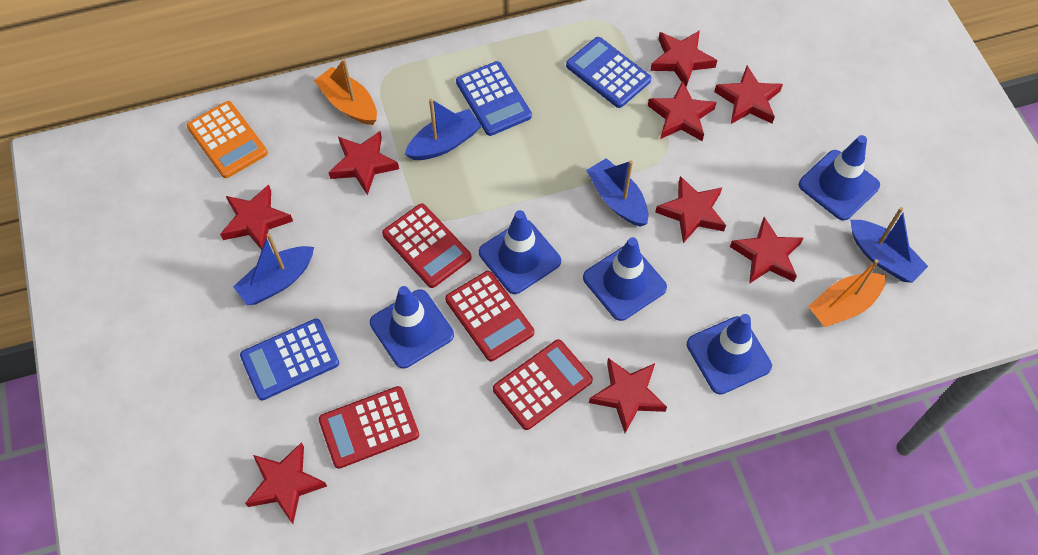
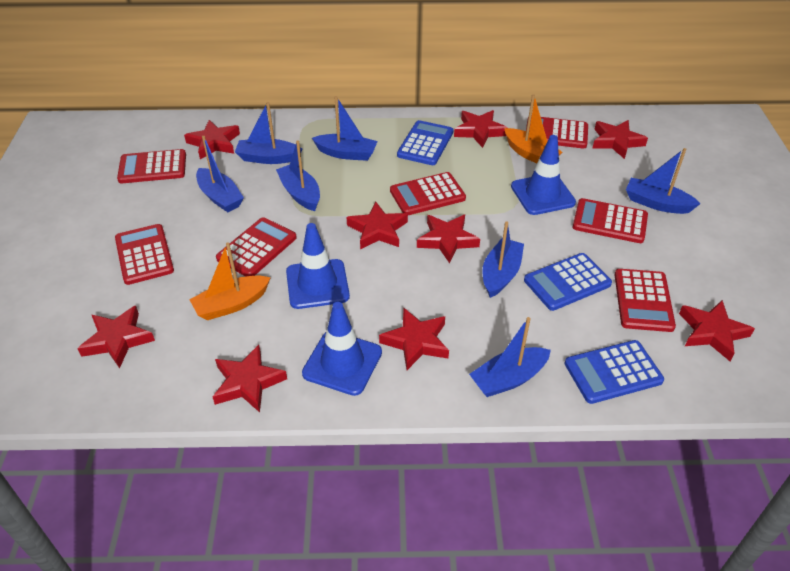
blue boat: 4 -> 7
blue traffic cone: 5 -> 3
orange calculator: 1 -> 0
red calculator: 4 -> 7

